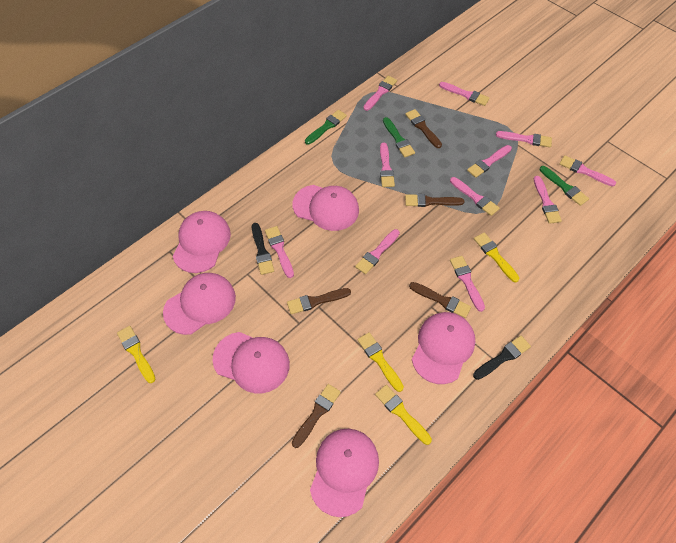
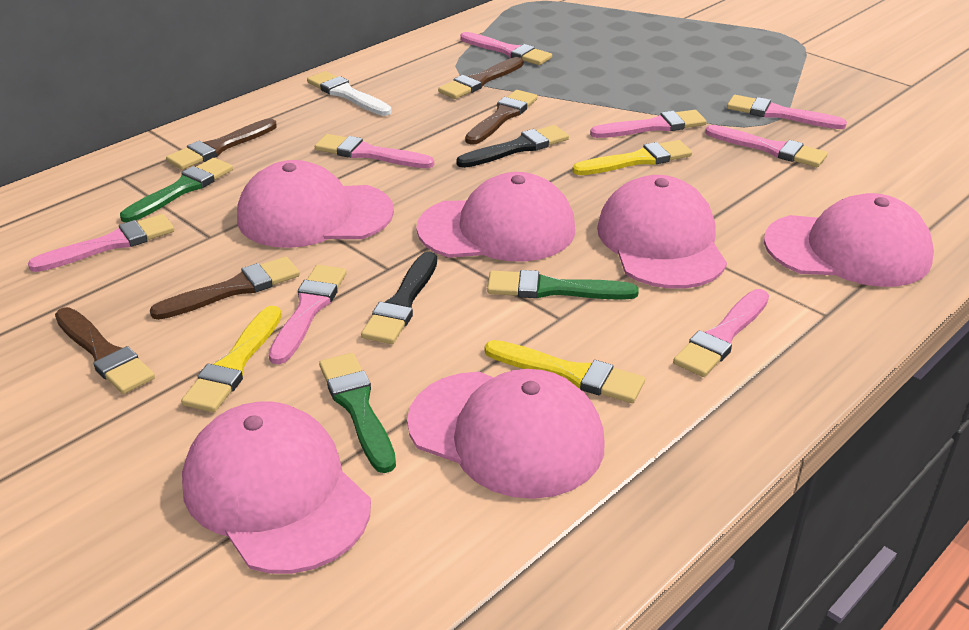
pink brush: 11 -> 8
white brush: 0 -> 1
yellow brush: 4 -> 3

